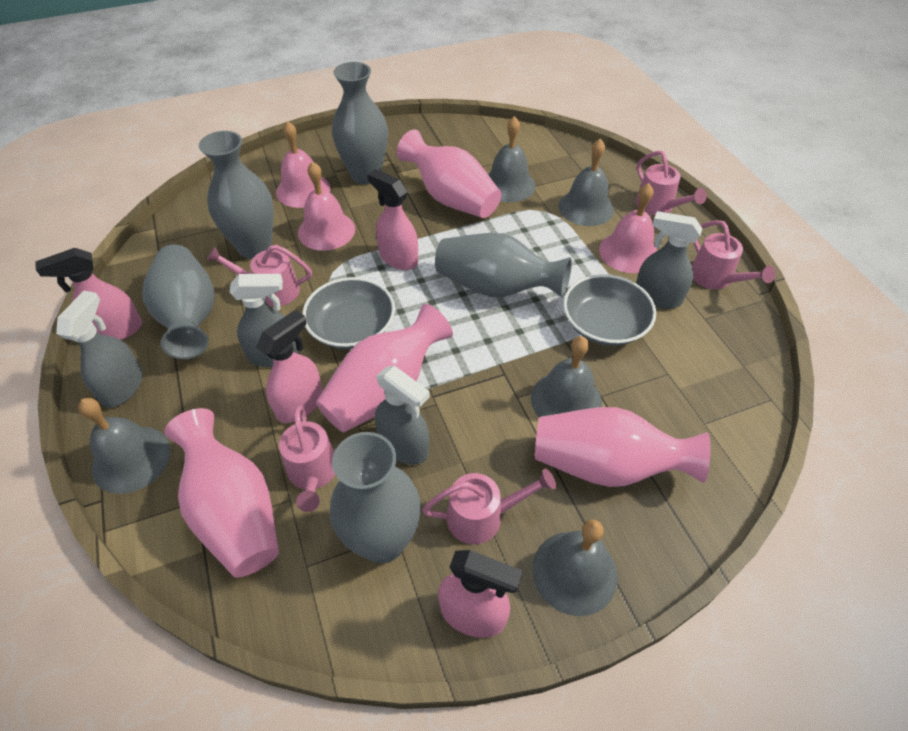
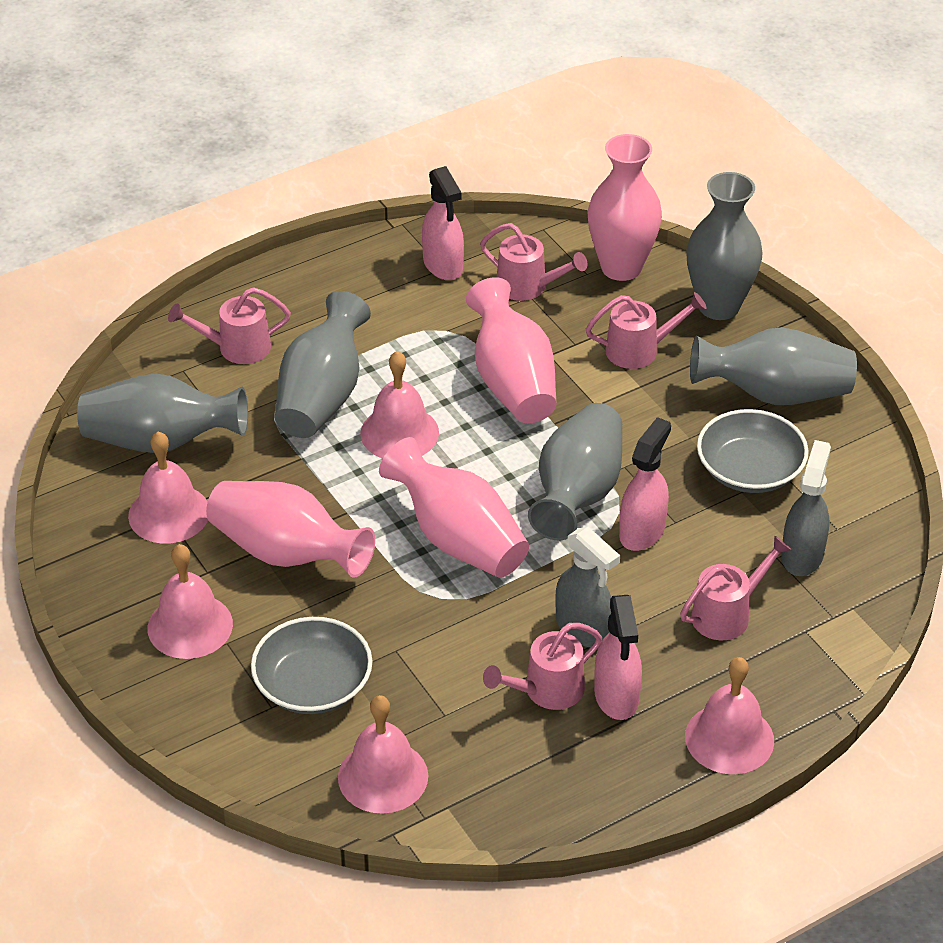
grey bell: 5 -> 0
grey spray bottle: 4 -> 2
pink bell: 3 -> 5
pink spray bottle: 4 -> 3

